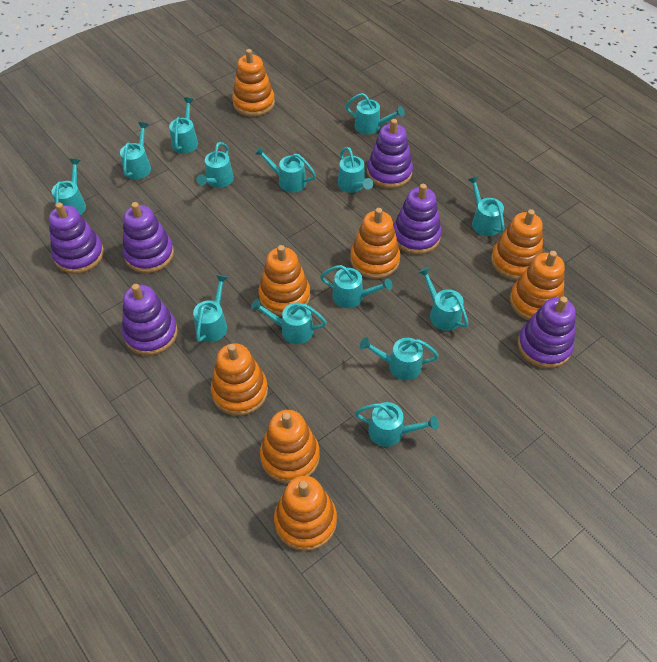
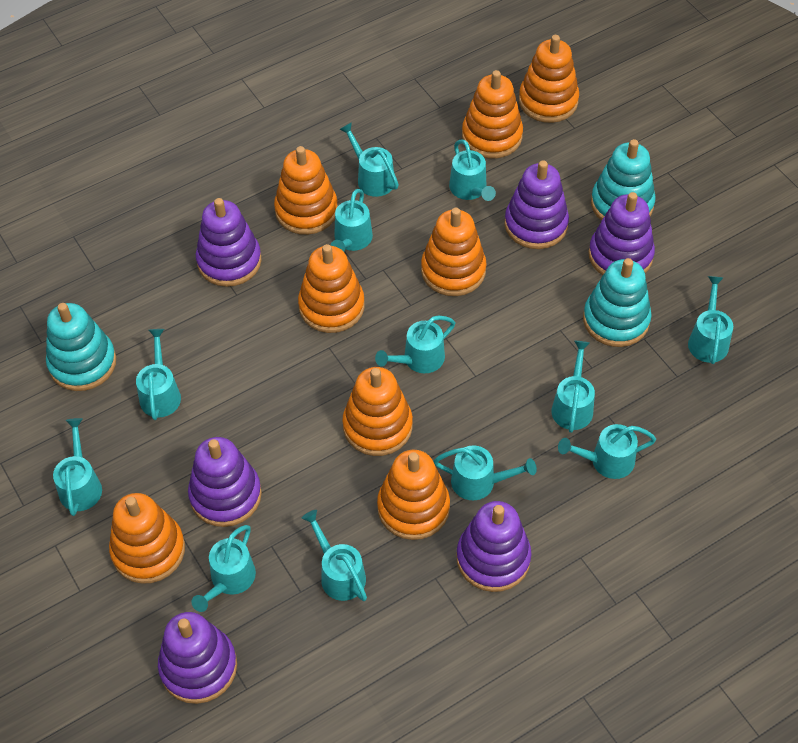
turquoise stacking toy: 0 -> 3
turquoise watering can: 14 -> 12

